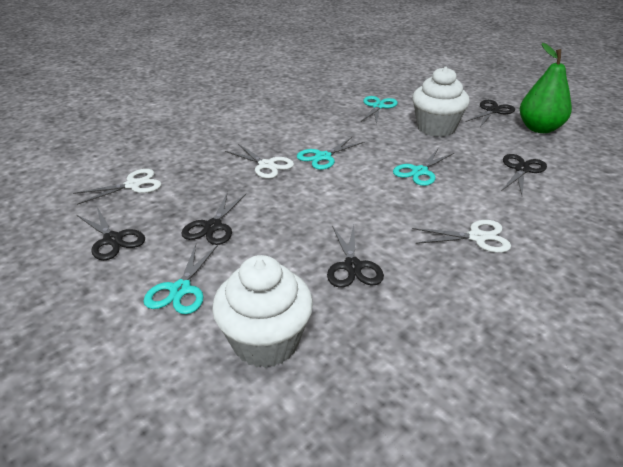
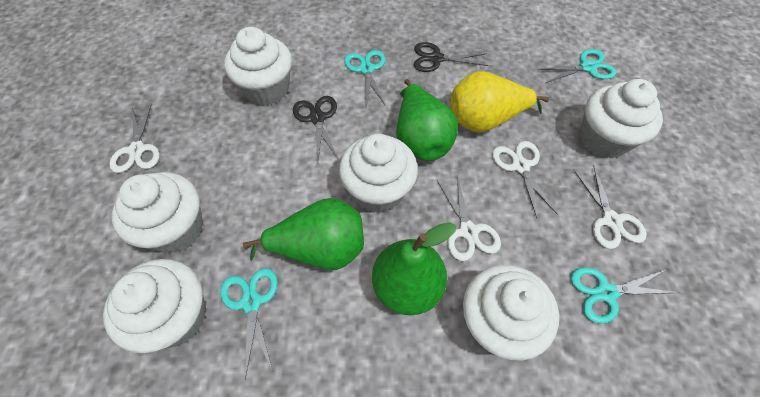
black scissors: 5 -> 2
green pear: 1 -> 3
white cupcake: 2 -> 6
white scissors: 3 -> 4
yellow pear: 0 -> 1

